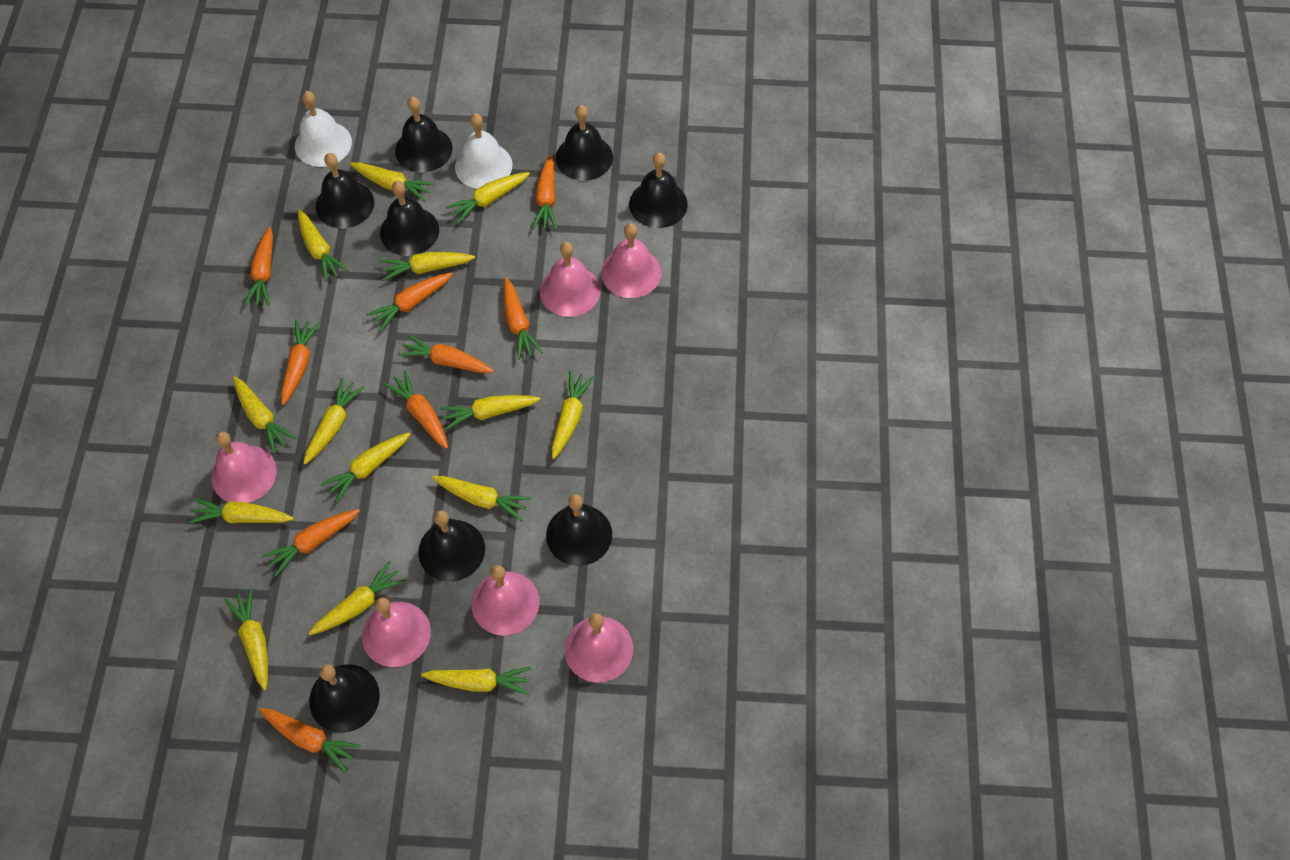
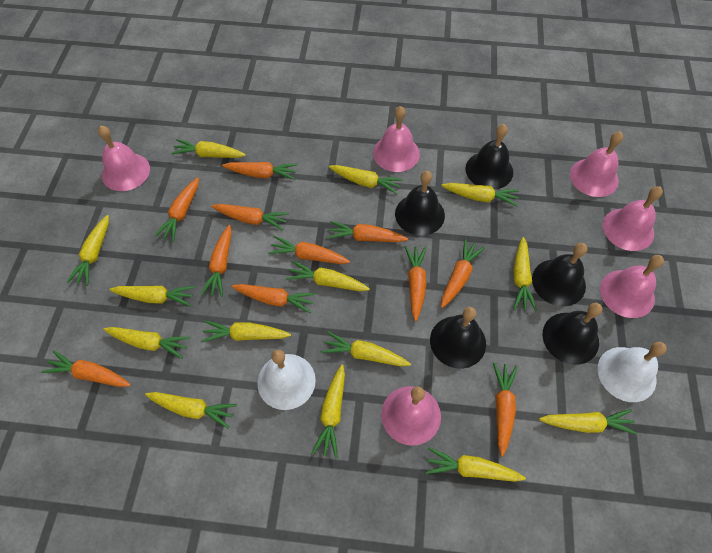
black bell: 8 -> 5
orange carrot: 9 -> 11

